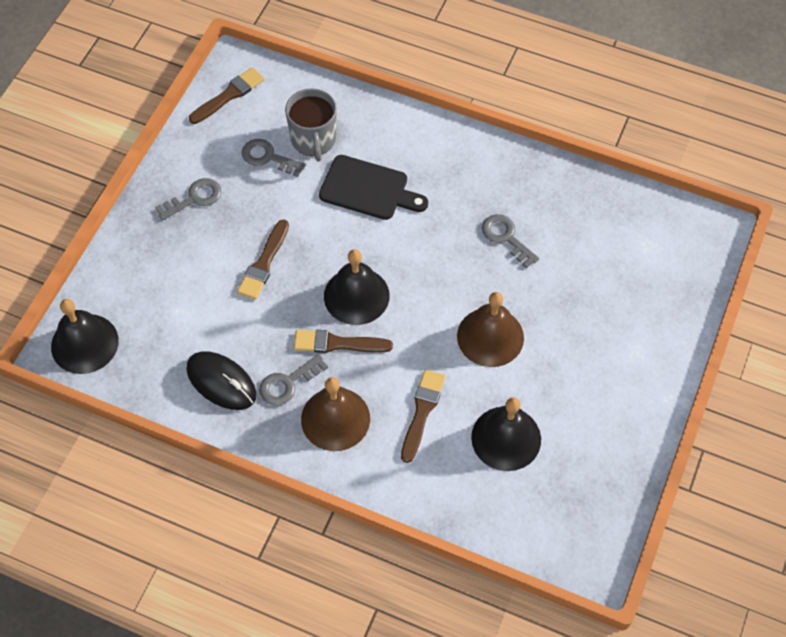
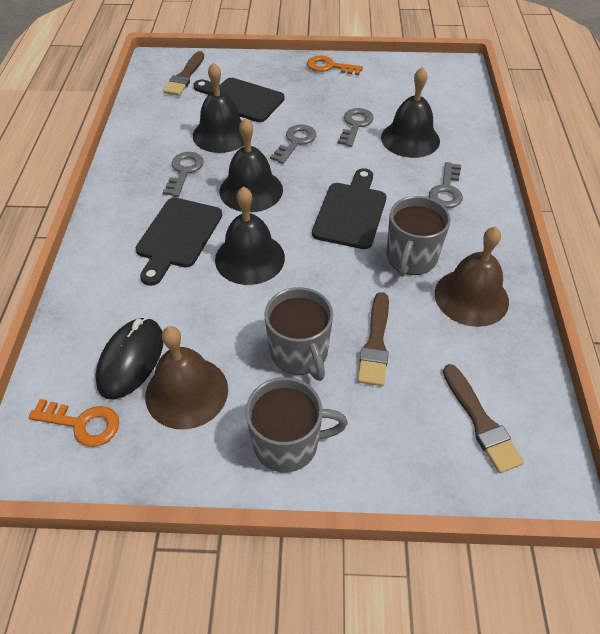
black bell: 3 -> 4
black cutting board: 1 -> 3
brown brush: 4 -> 3
grey mug: 1 -> 3
orange key: 0 -> 2

